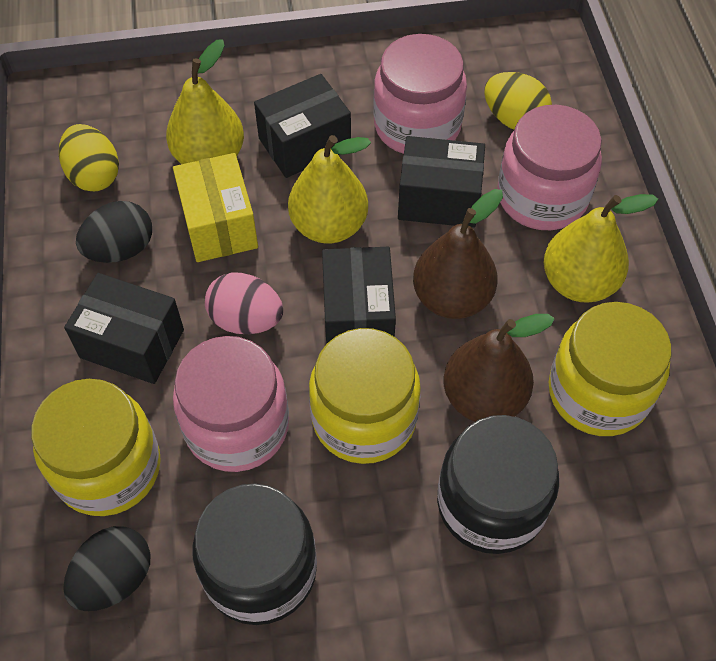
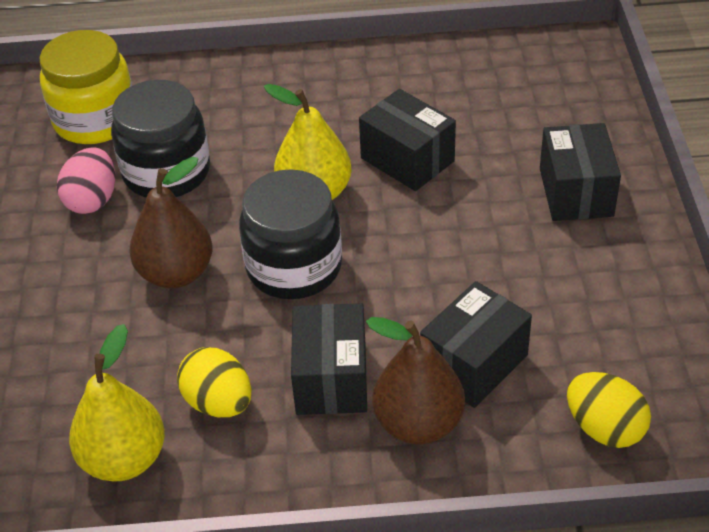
black egg: 2 -> 0
pink jar: 3 -> 0
yellow box: 1 -> 0
yellow jar: 3 -> 1
yellow pear: 3 -> 2

